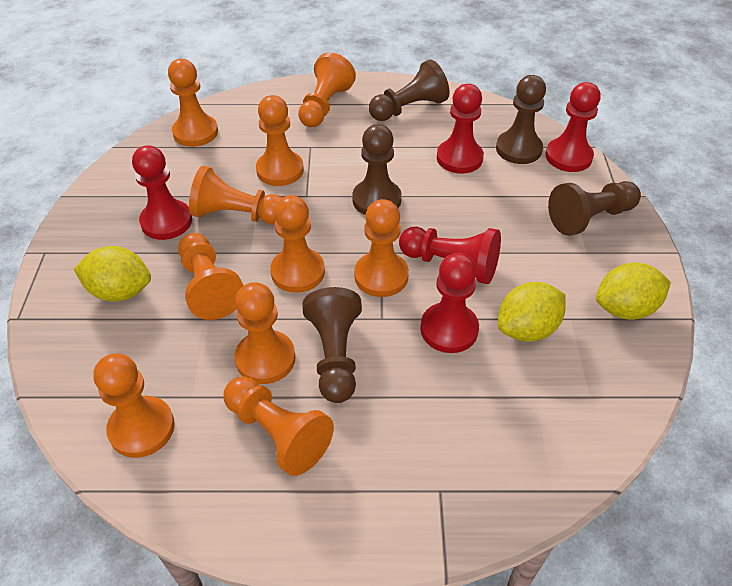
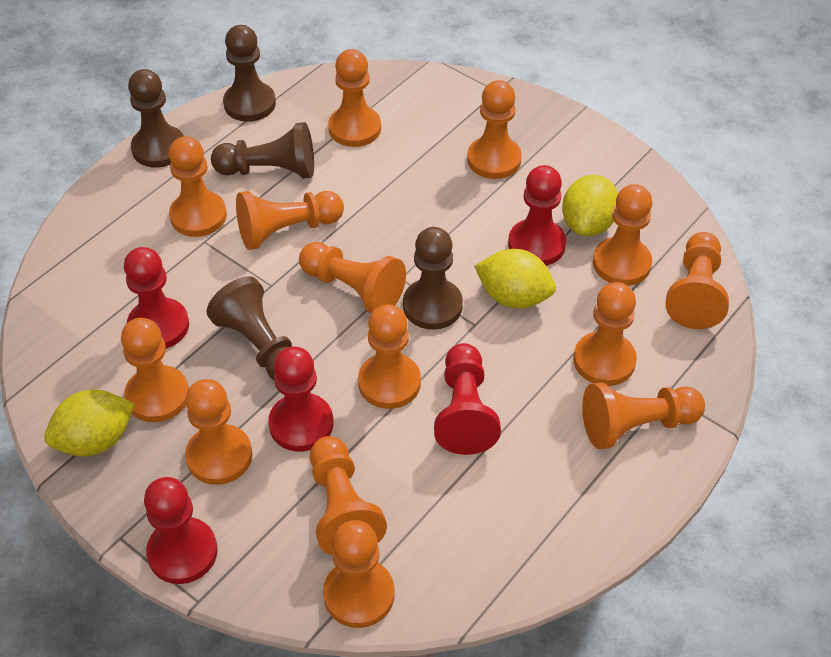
orange pawn: 10 -> 14

